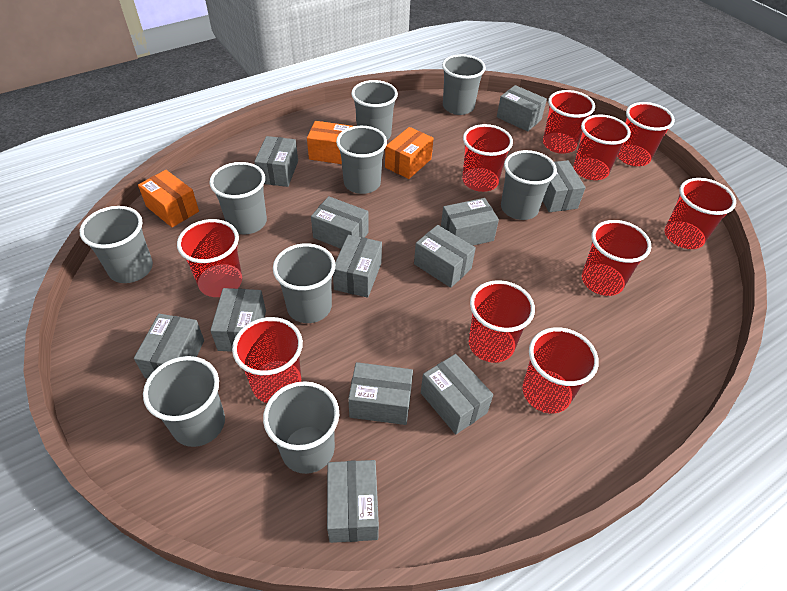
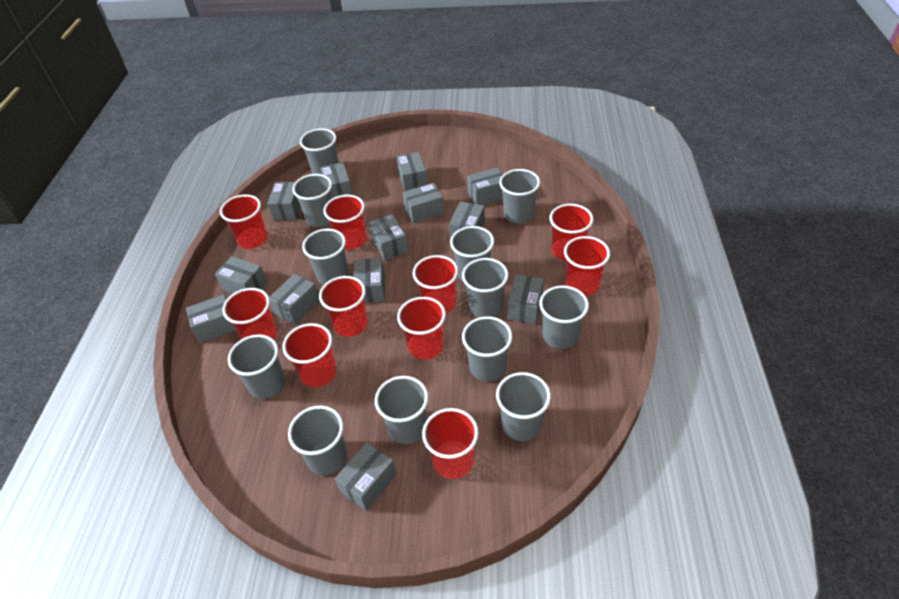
grey box: 12 -> 13
grey cup: 9 -> 12
orange box: 3 -> 0

